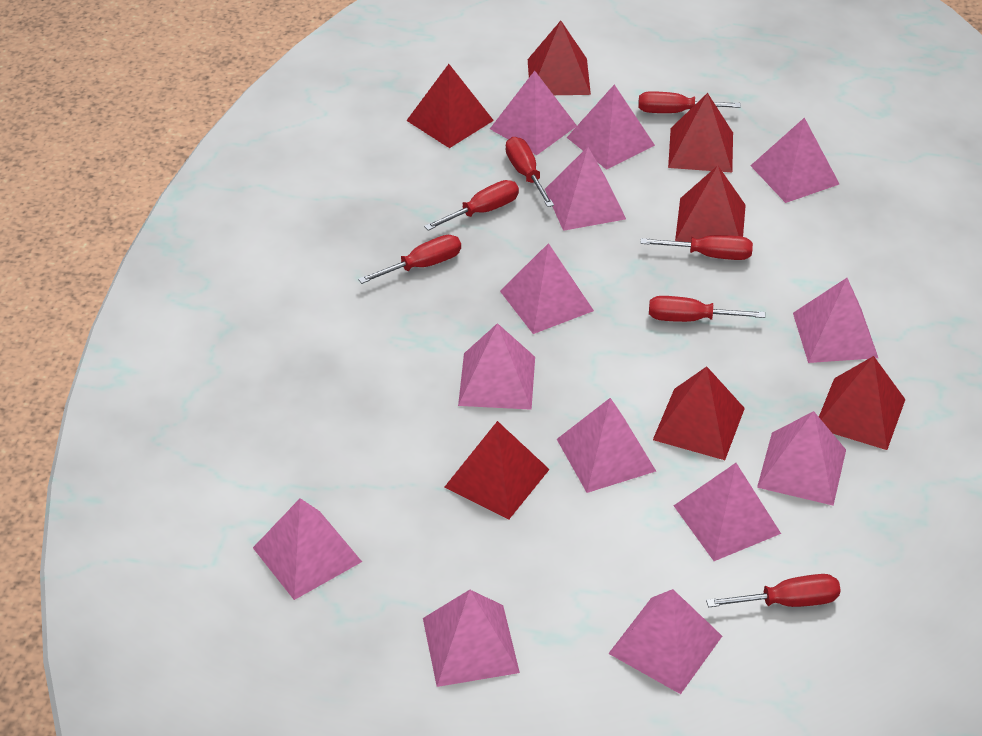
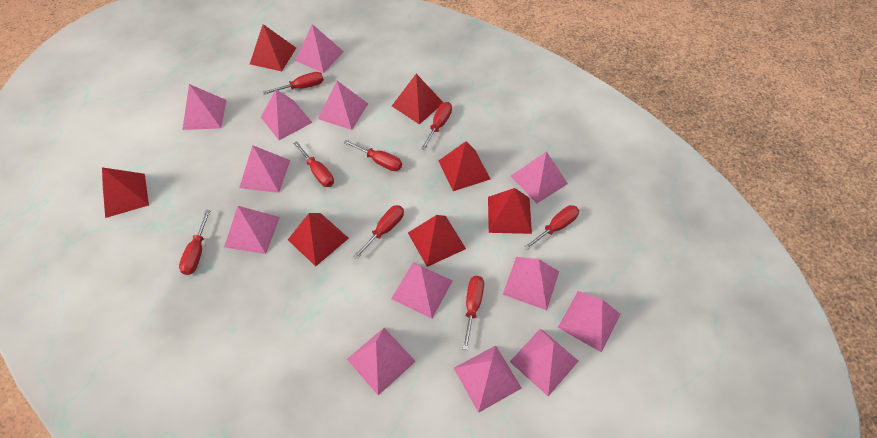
red screwdriver: 7 -> 8

